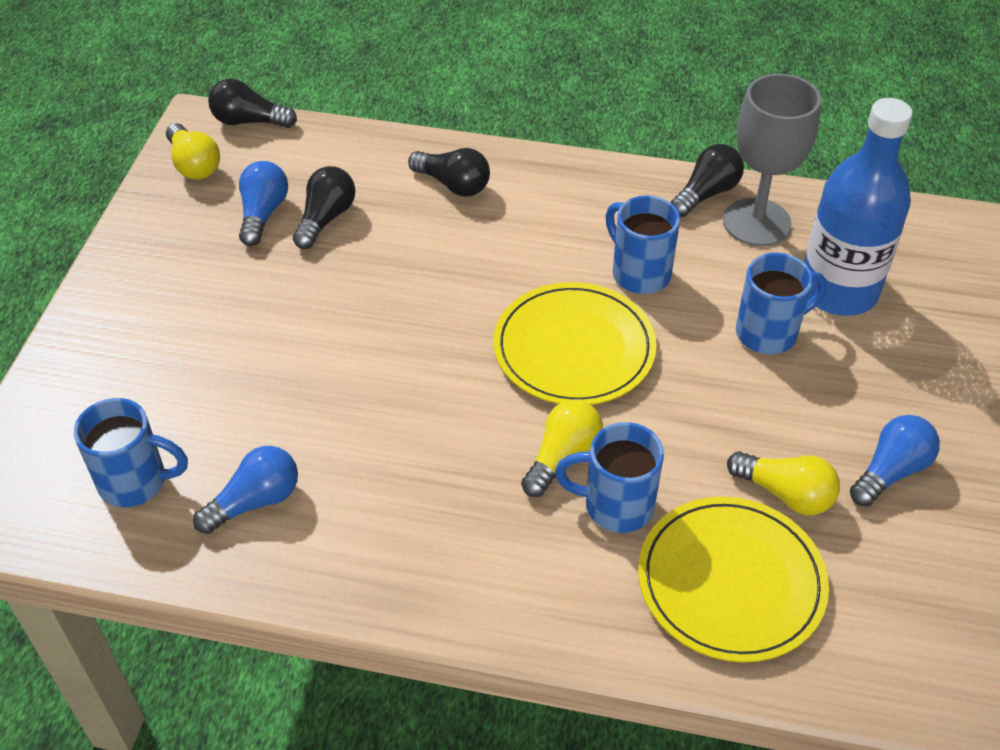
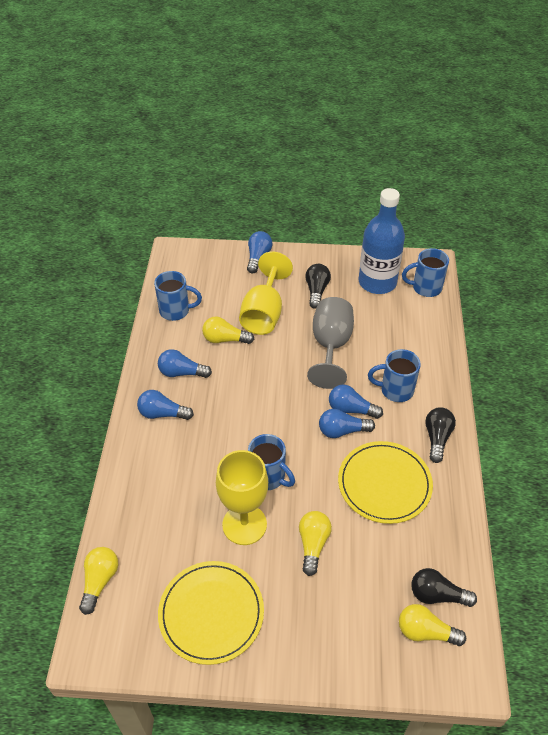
black light bulb: 4 -> 3
blue light bulb: 3 -> 5
yellow goblet: 0 -> 2
yellow light bulb: 3 -> 4

